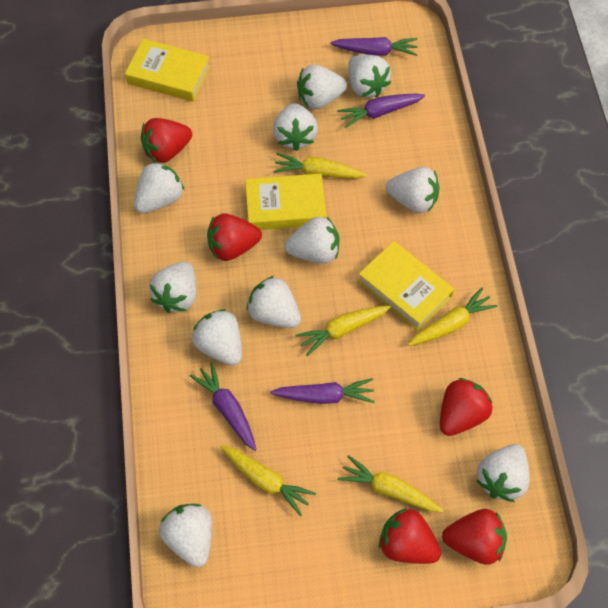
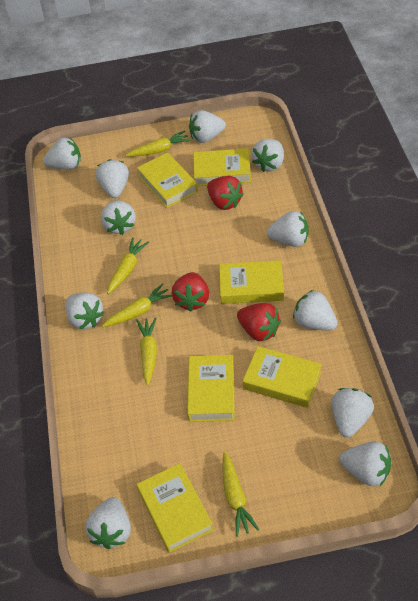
purple carrot: 4 -> 0
red strawberry: 5 -> 3
yellow book: 3 -> 6

